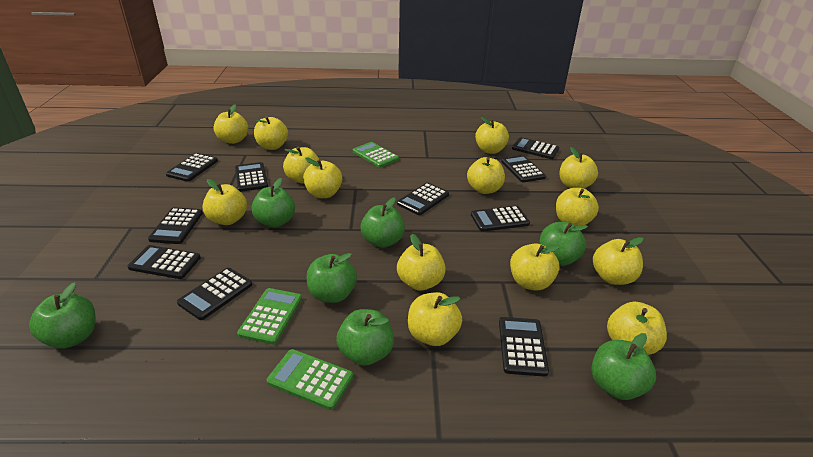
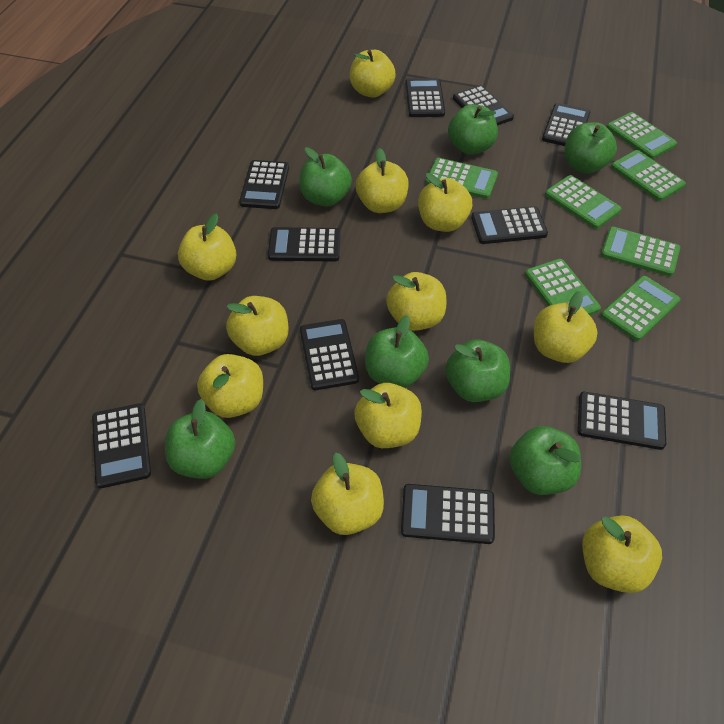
green calculator: 3 -> 7
yellow apple: 14 -> 11

